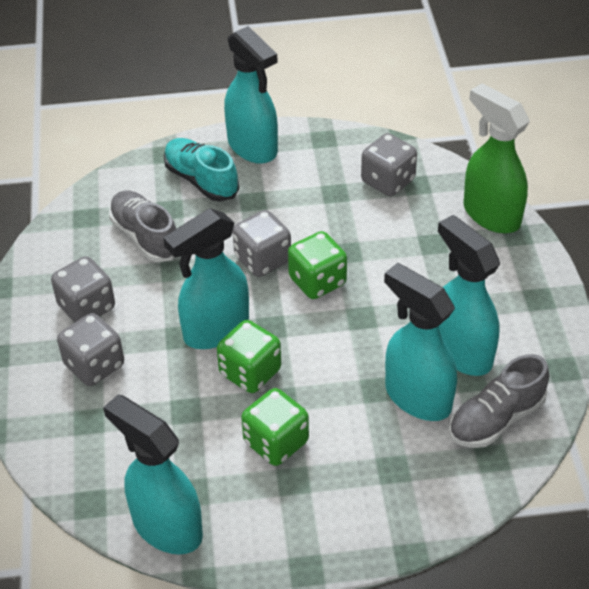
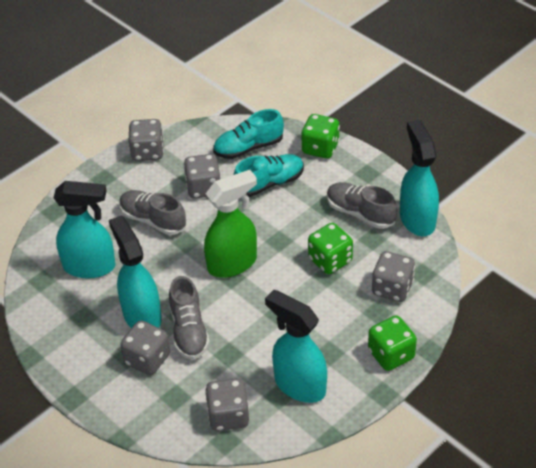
grey dice: 4 -> 5
grey shoe: 2 -> 3
turquoise shoe: 1 -> 2
turquoise spray bottle: 5 -> 4

